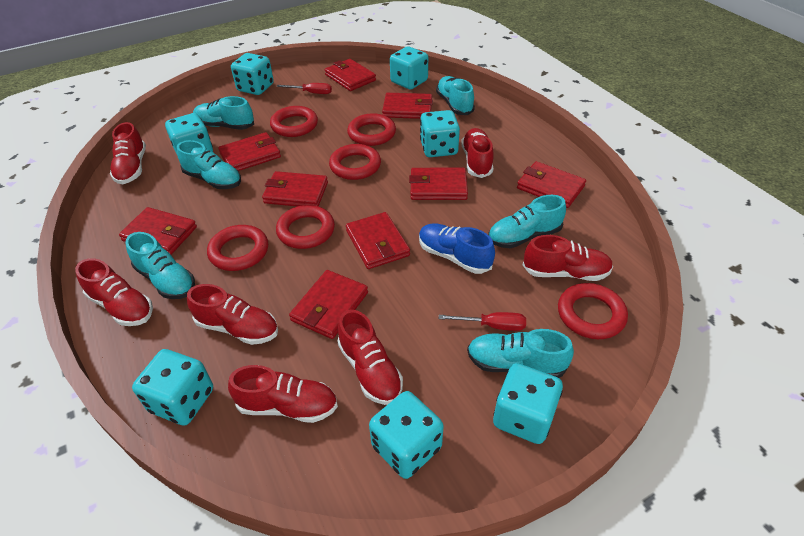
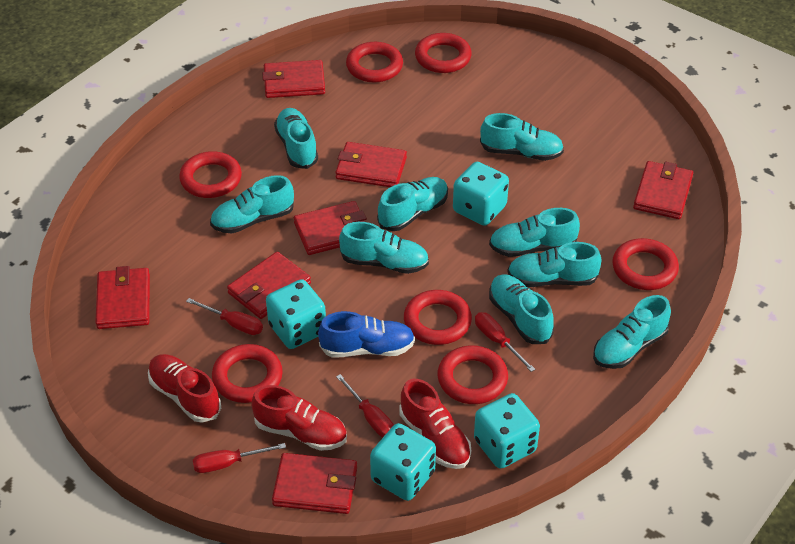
red ring: 6 -> 7
red screwdriver: 2 -> 4
red shoe: 7 -> 3
red wallet: 9 -> 7
turquoise dice: 7 -> 4
turquoise shoe: 6 -> 9

